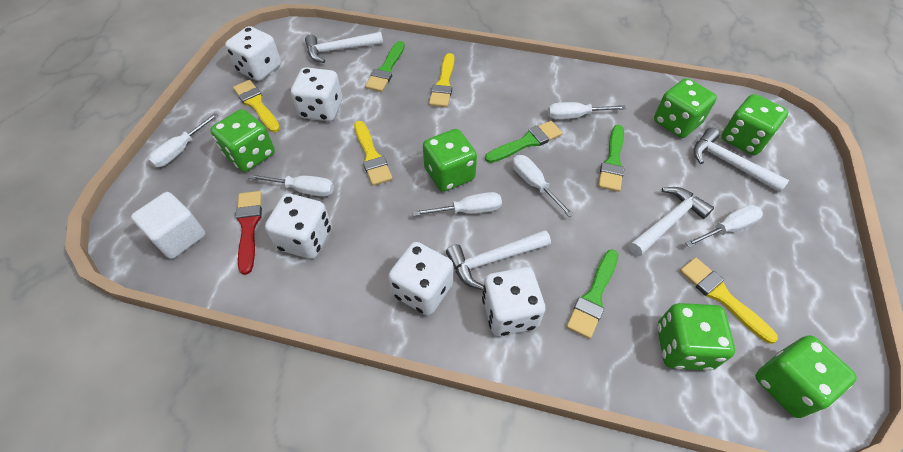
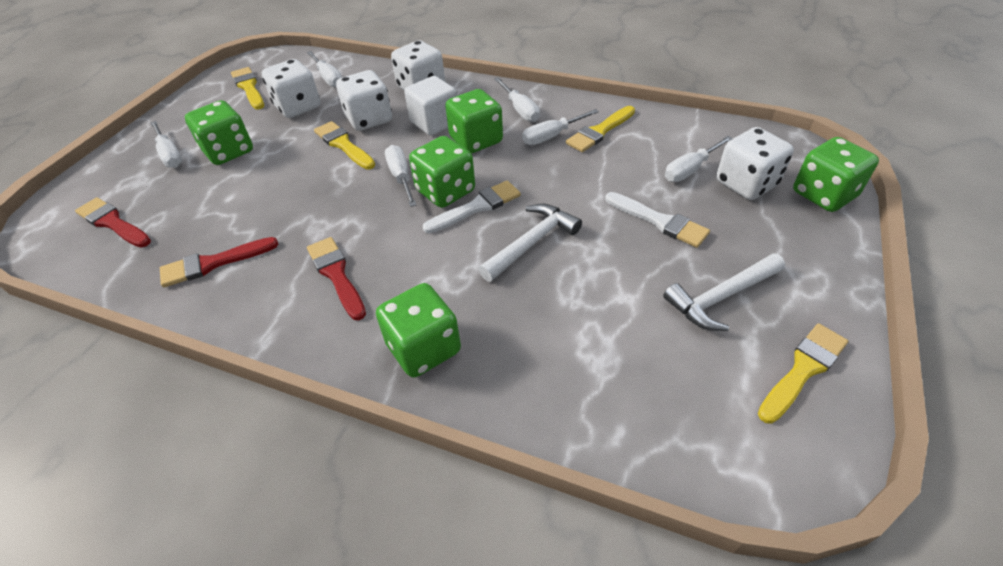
green brush: 4 -> 0
green dice: 6 -> 5
red brush: 1 -> 3
white brush: 0 -> 2
white dice: 5 -> 4
white hammer: 4 -> 2

